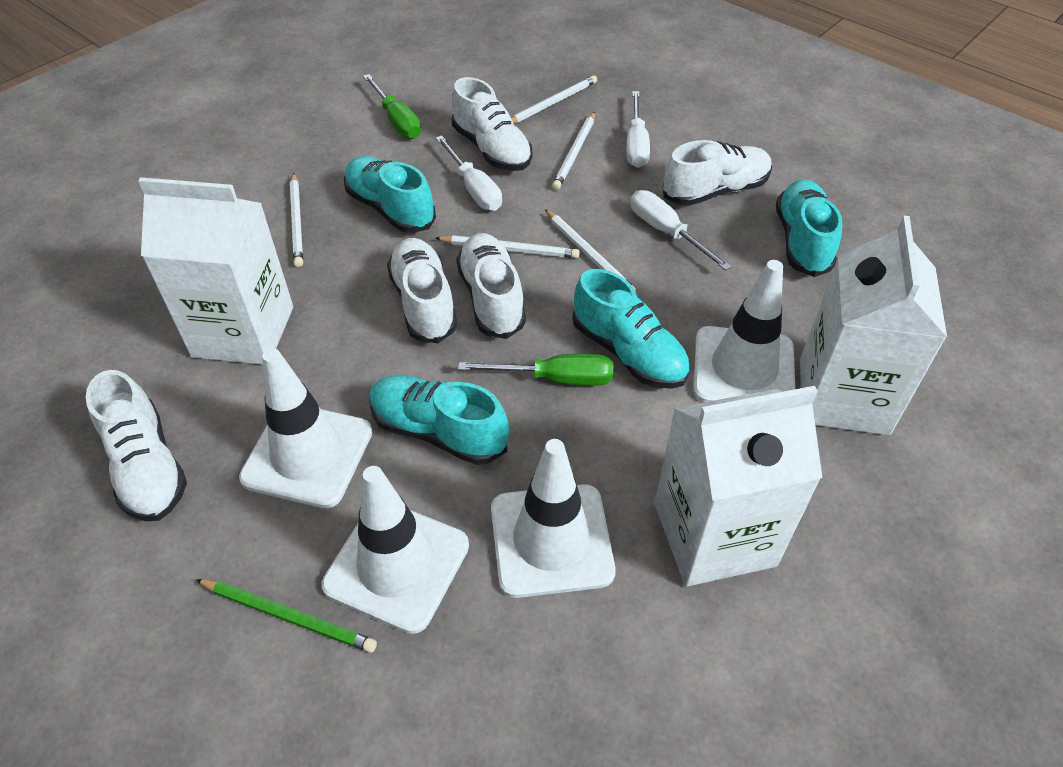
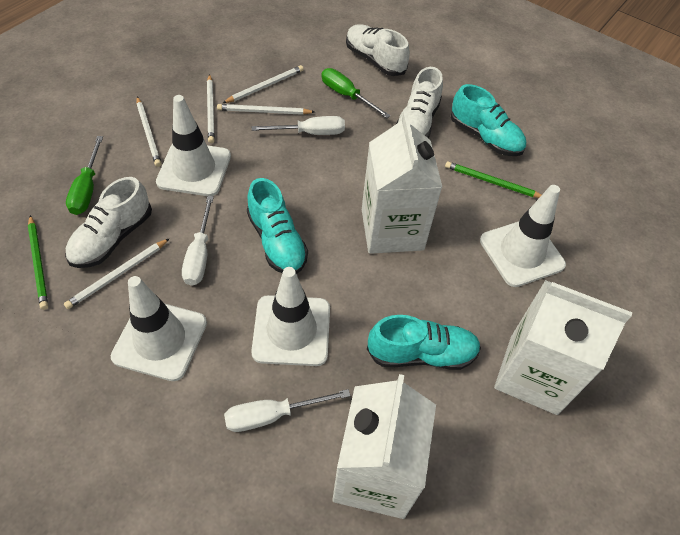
green pencil: 1 -> 2
turquoise shoe: 4 -> 3
white shoe: 5 -> 3

